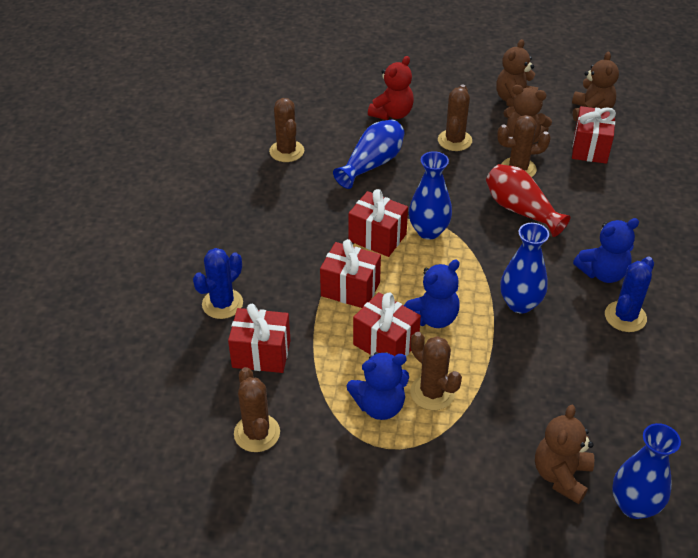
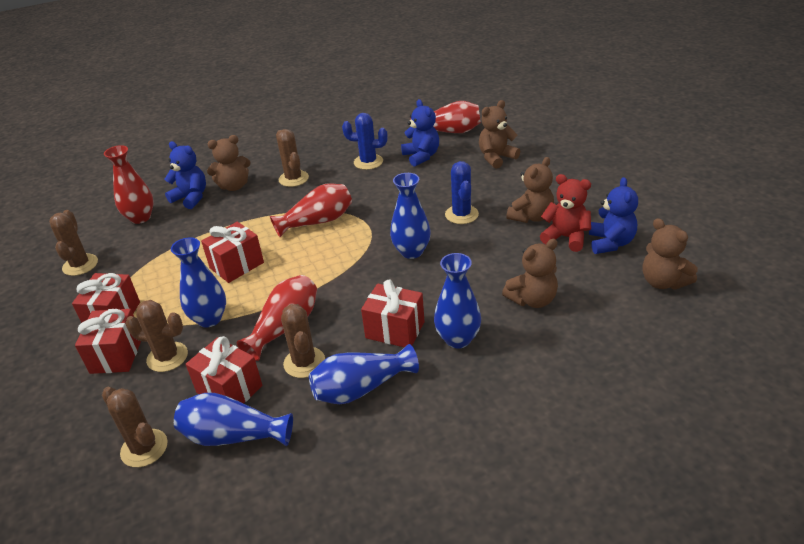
blue vase: 4 -> 5
brown teddy bear: 4 -> 5
red vase: 1 -> 4

